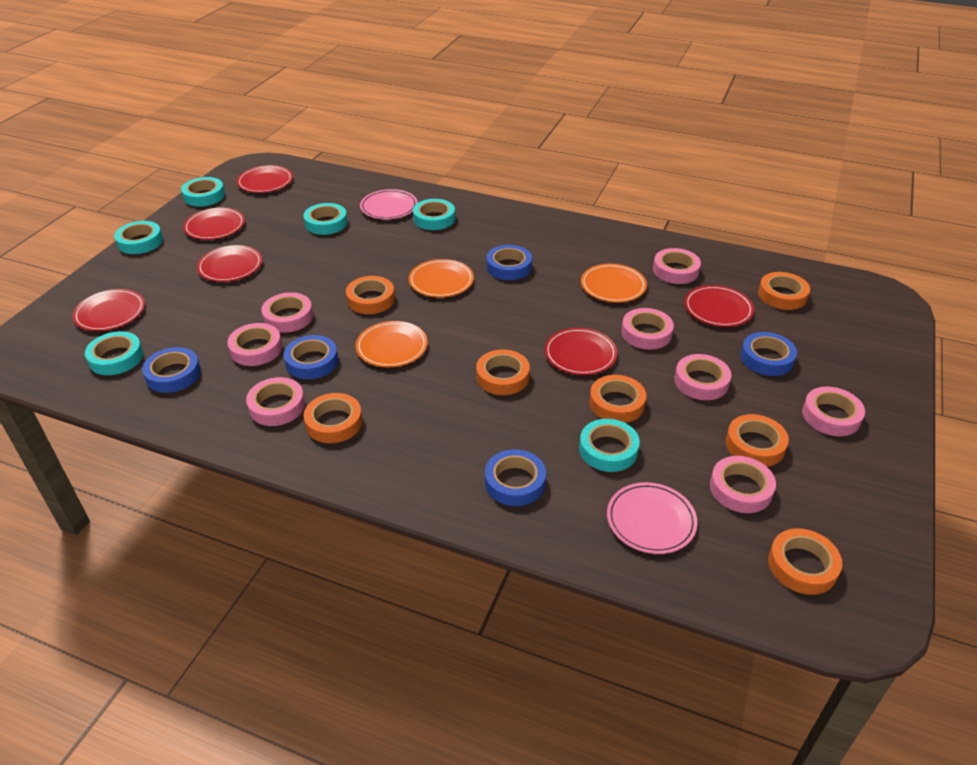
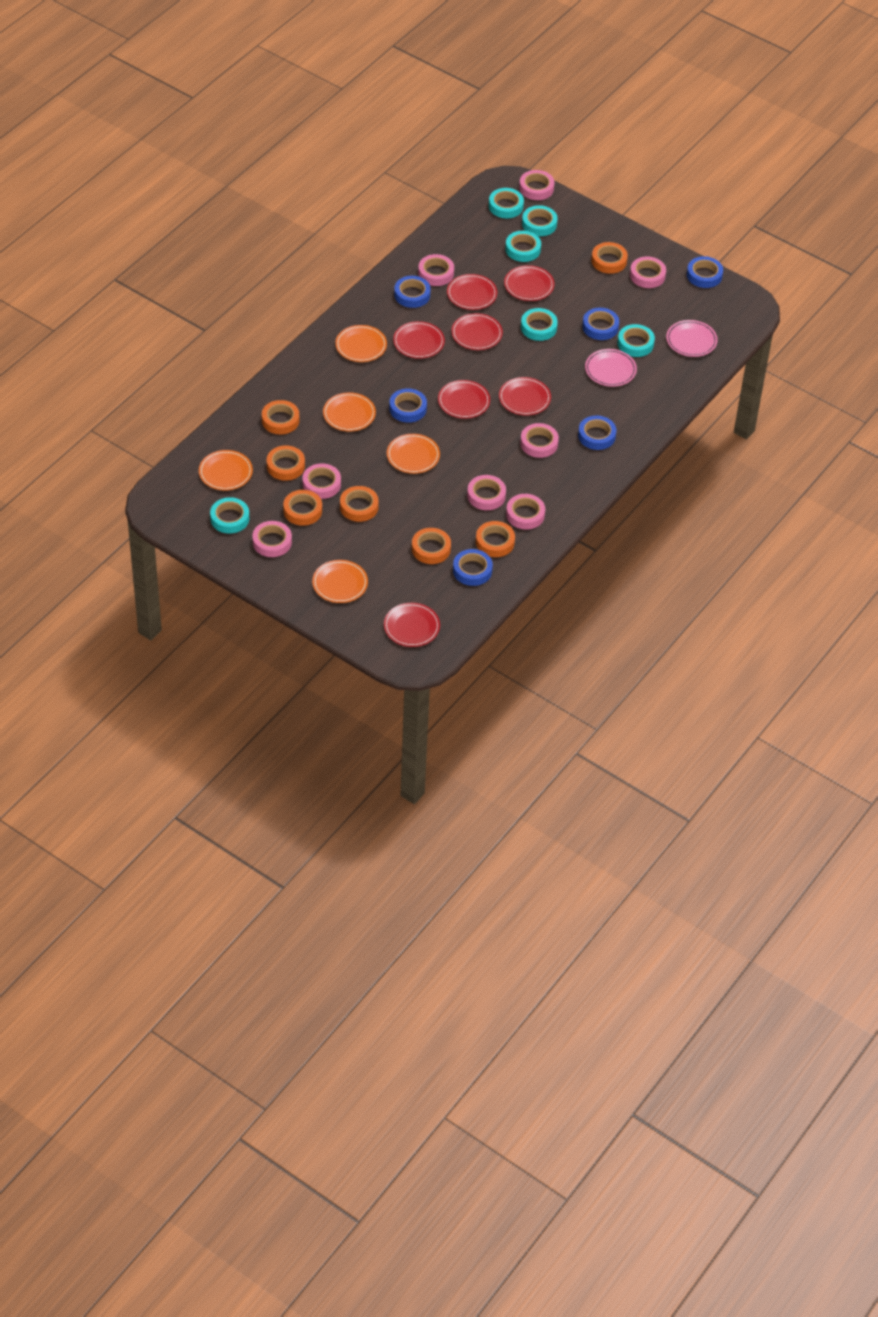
blue tape: 5 -> 6
orange plate: 3 -> 5
red plate: 6 -> 7

